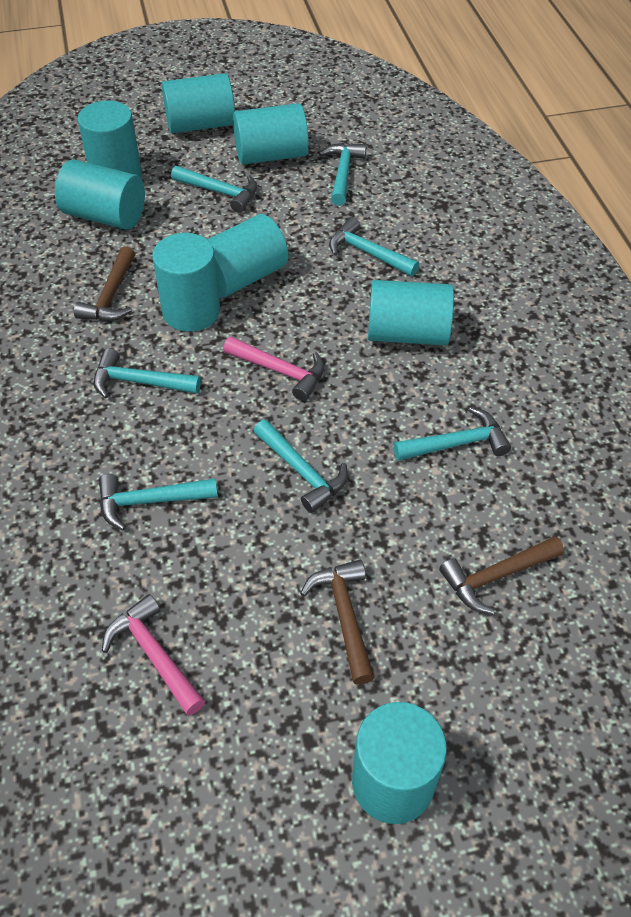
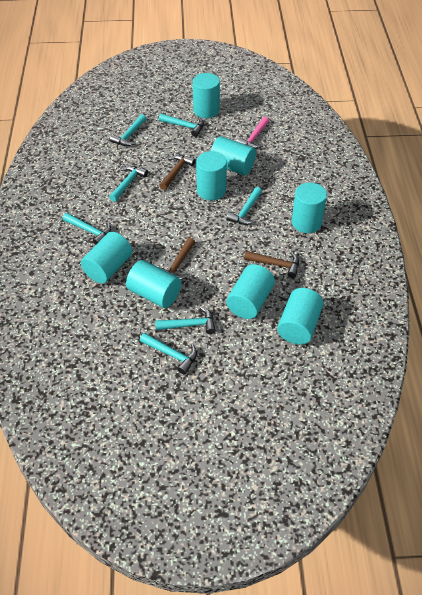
pink hammer: 2 -> 1

